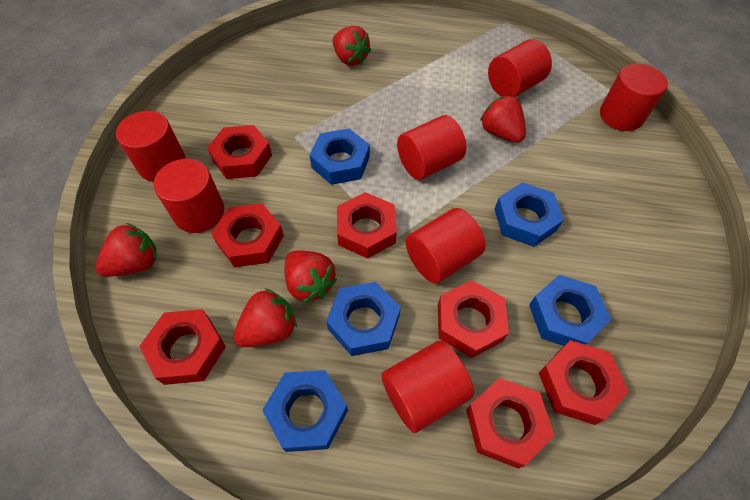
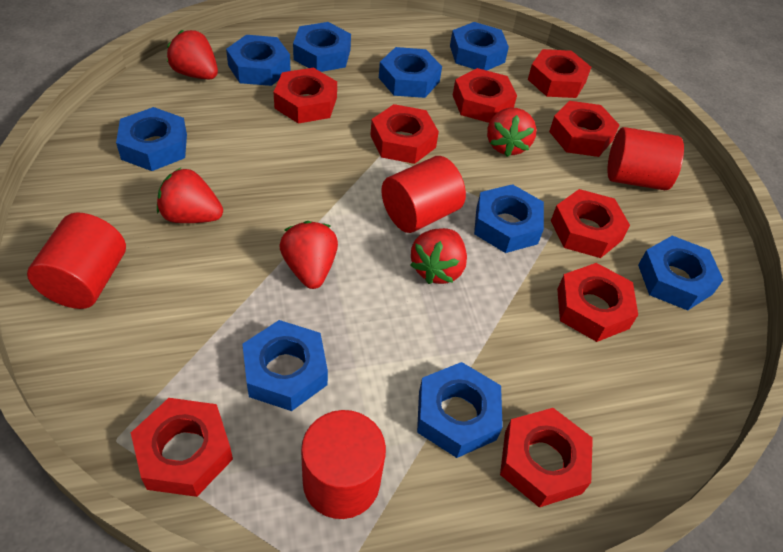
blue nut: 5 -> 9
red cylinder: 7 -> 4
red nut: 7 -> 9

